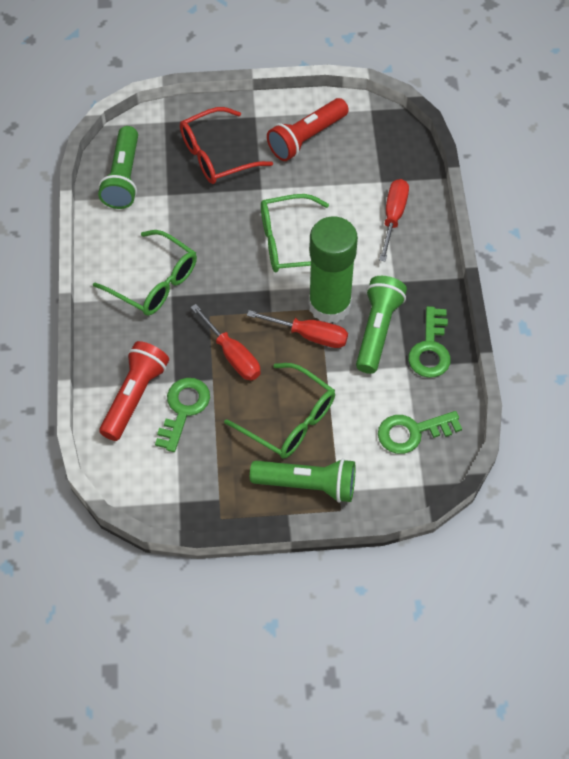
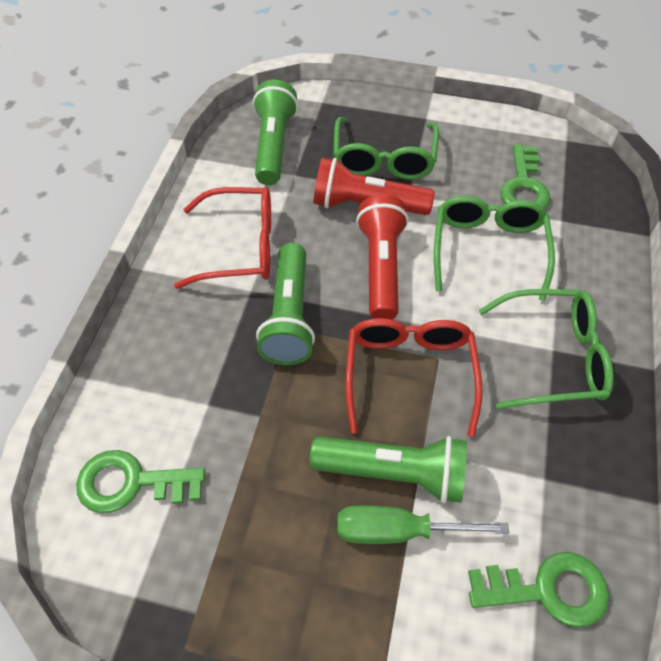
green glue stick: 1 -> 0
green screwdriver: 0 -> 1
red glasses: 1 -> 2
red screwdriver: 3 -> 0

